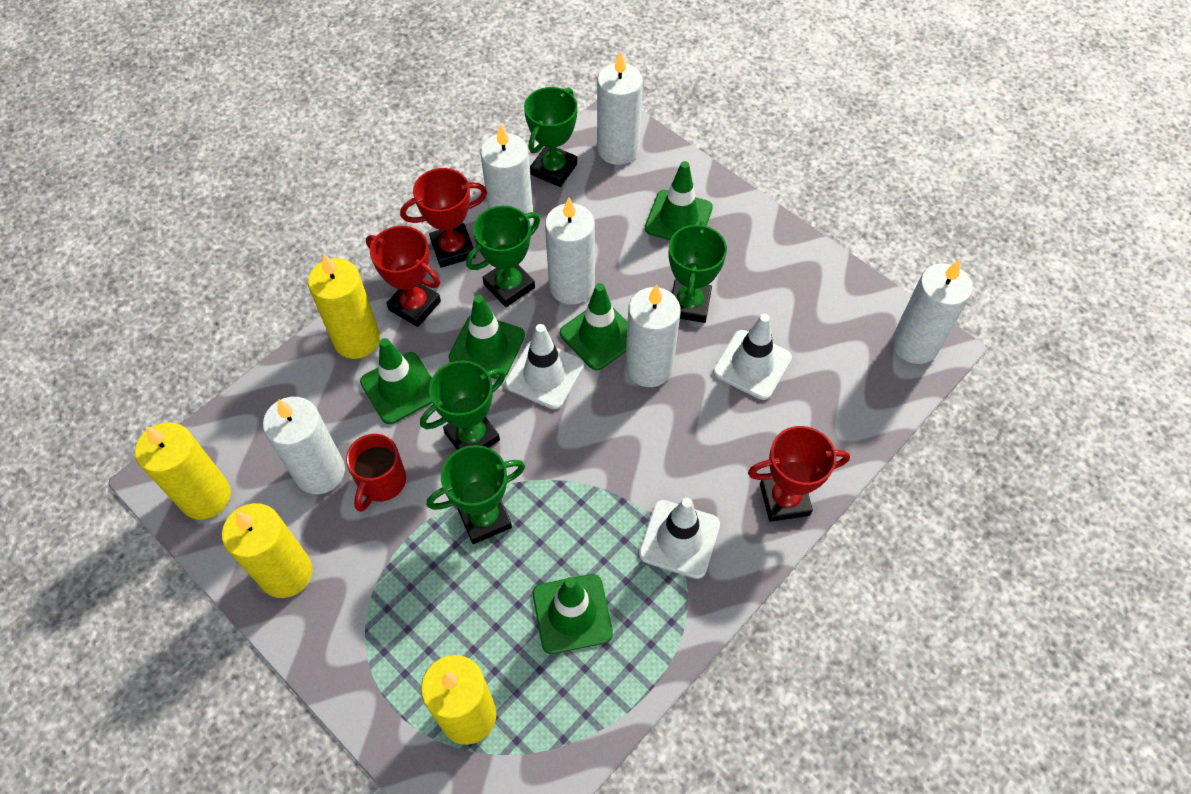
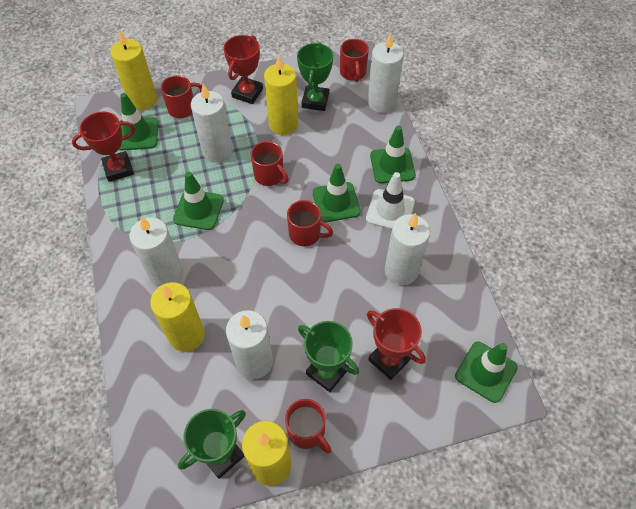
green trophy: 5 -> 3
red mug: 1 -> 5
white candle: 6 -> 5
white traffic cone: 3 -> 1

